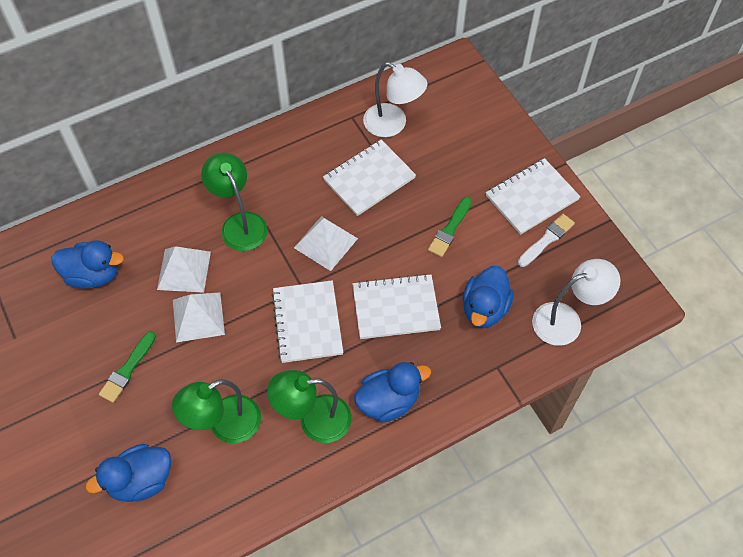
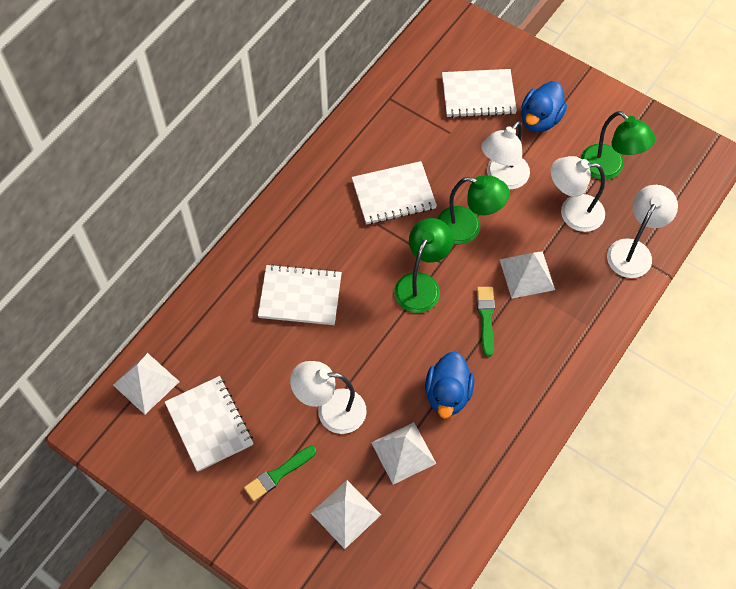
blue duck: 4 -> 2
white brush: 1 -> 0
white lamp: 2 -> 4
white pyramid: 3 -> 4

